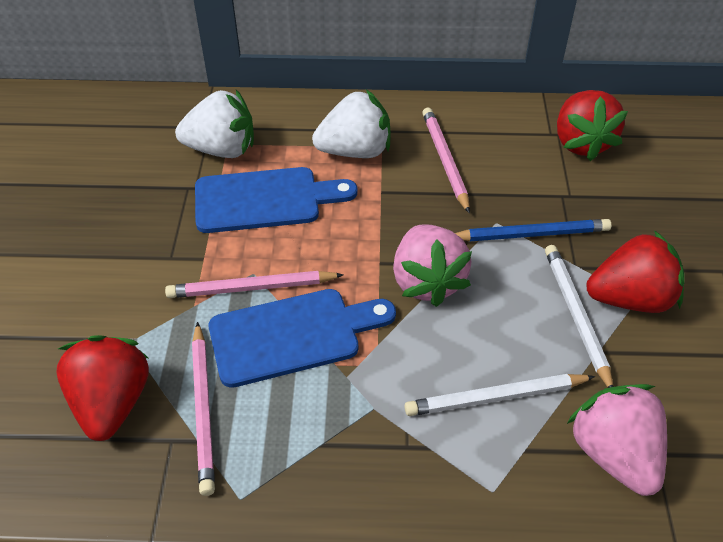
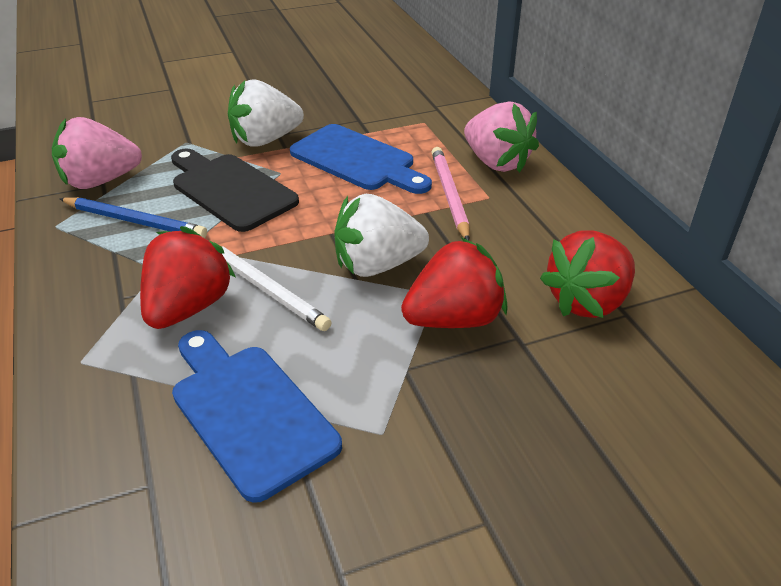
black cutting board: 0 -> 1
pink pencil: 3 -> 1
white pencil: 2 -> 1

